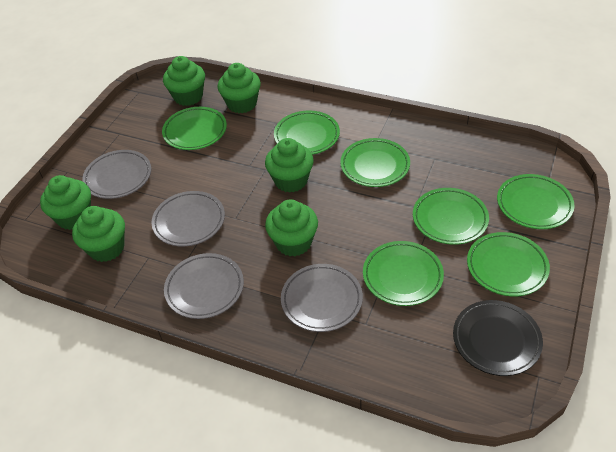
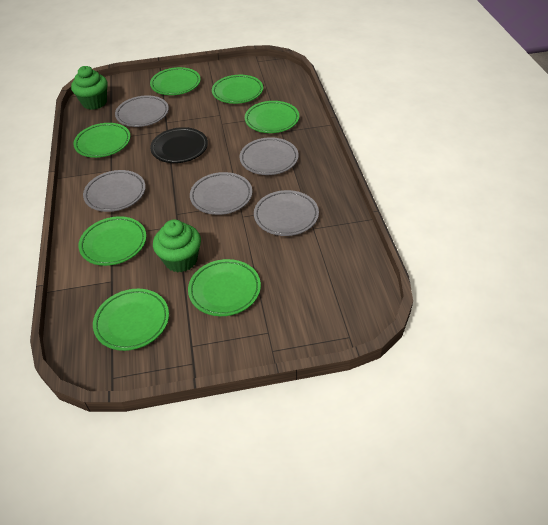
green cupcake: 6 -> 2
grey plate: 4 -> 5

